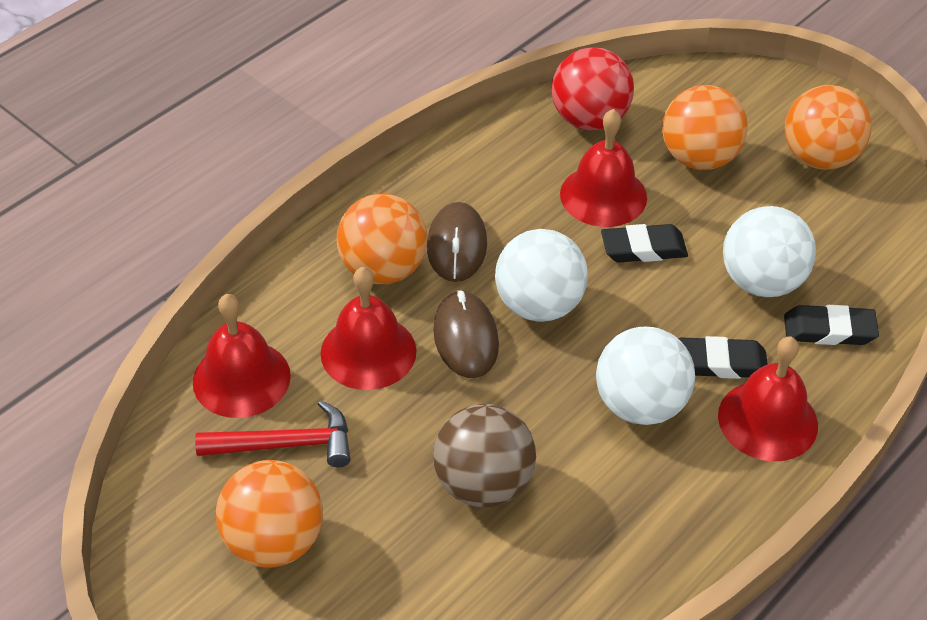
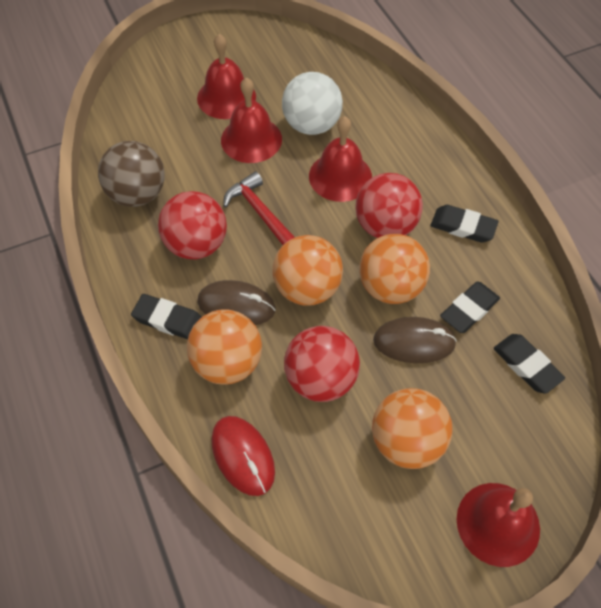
black eraser: 3 -> 4
red ball: 1 -> 3
red mouse: 0 -> 1
white ball: 3 -> 1

